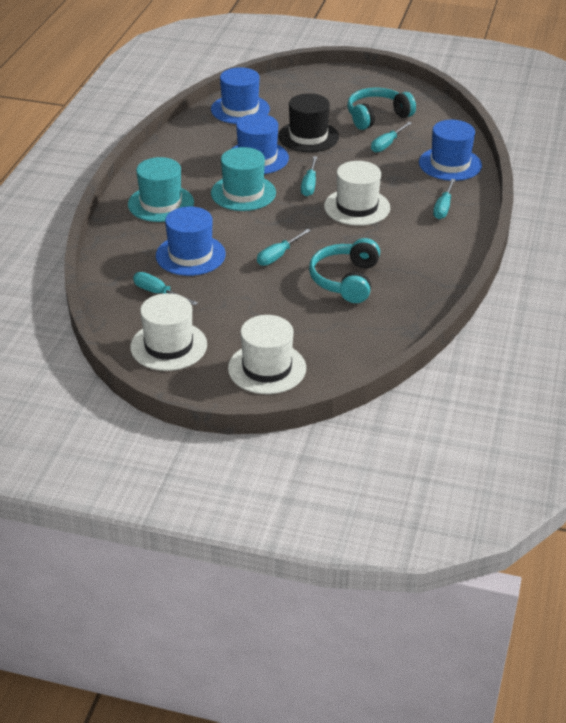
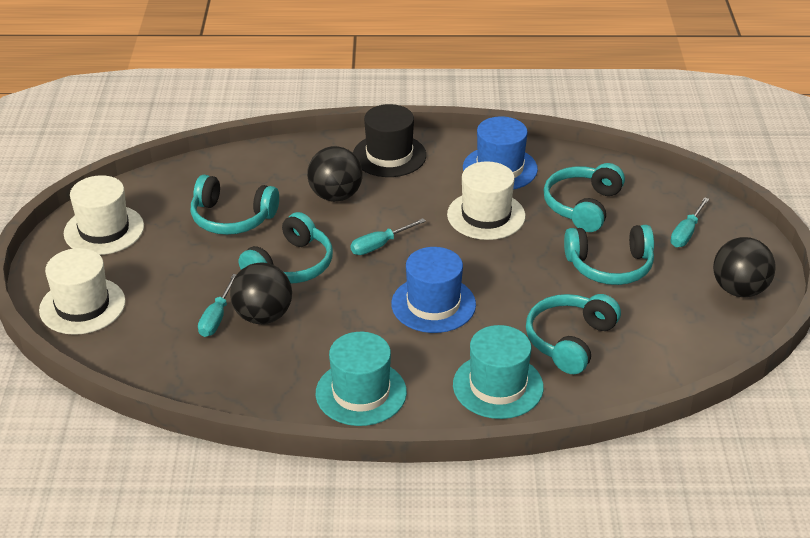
black ball: 0 -> 3
blue hat: 4 -> 2
turquoise headphones: 2 -> 5
turquoise screwdriver: 5 -> 3

